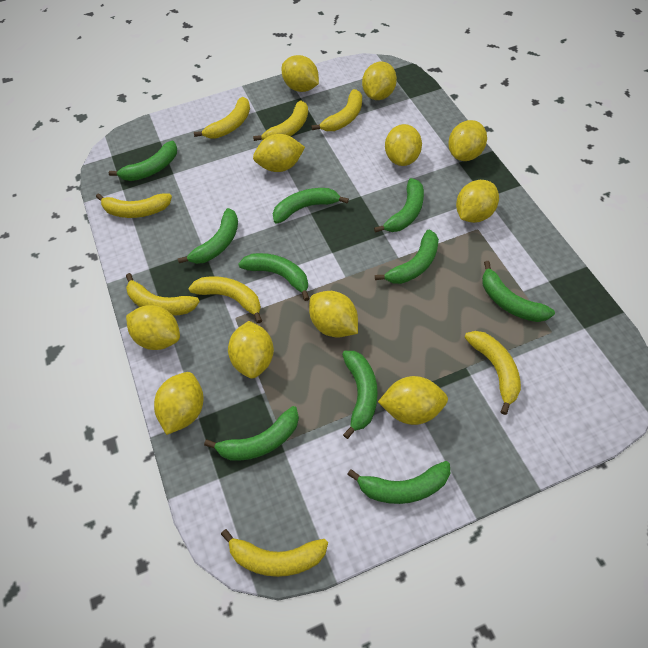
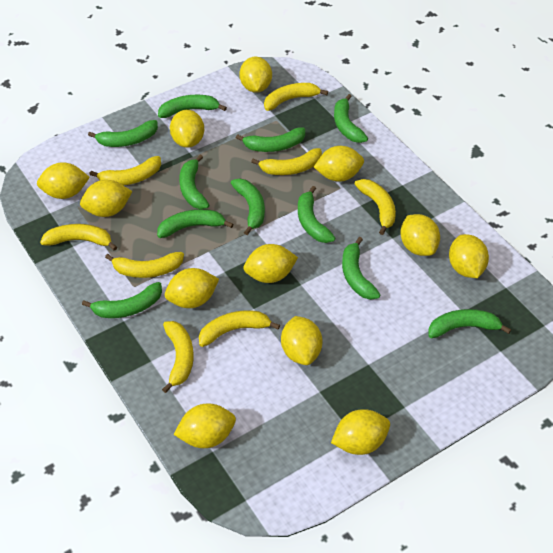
green banana: 10 -> 11
yellow lemon: 11 -> 12

